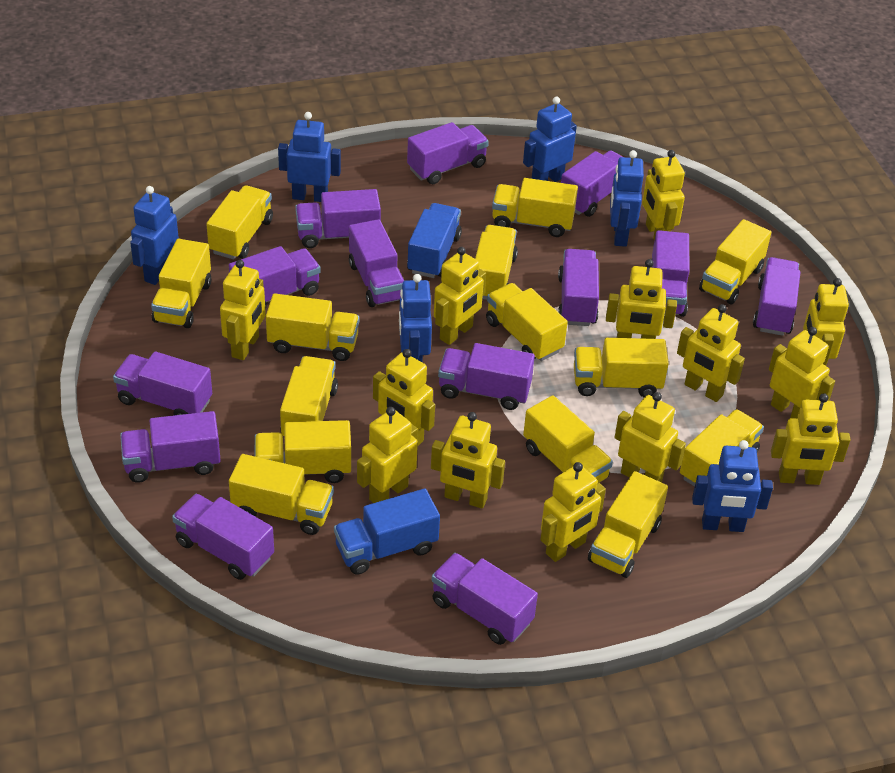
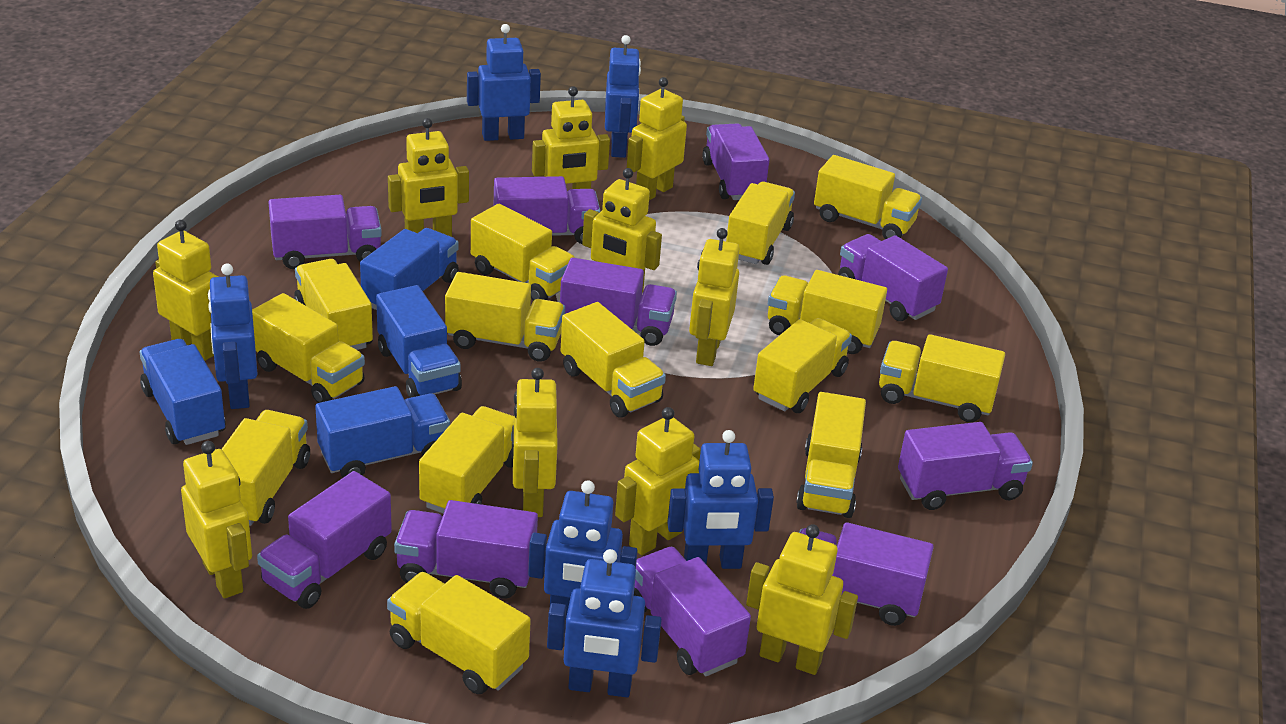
blue truck: 2 -> 4
purple truck: 13 -> 10
yellow robot: 13 -> 10

